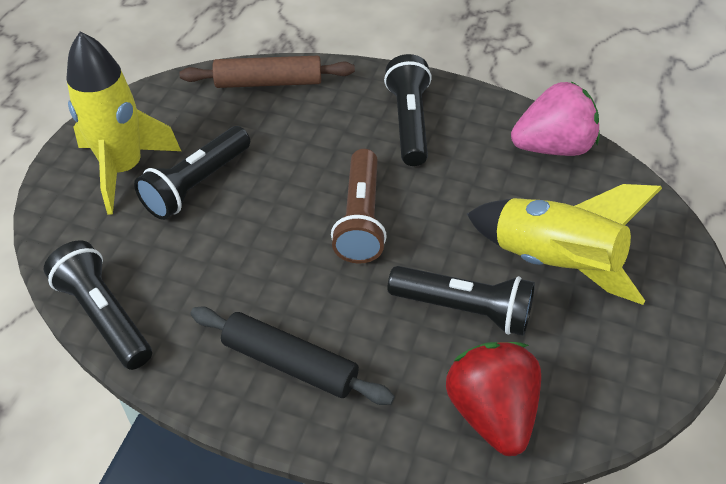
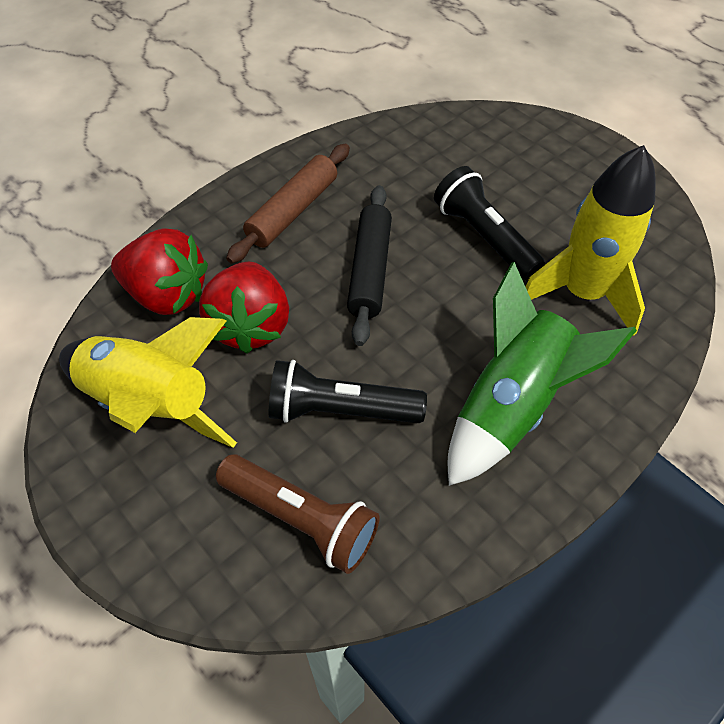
black flashlight: 4 -> 2
green rocket: 0 -> 1
pink strawberry: 1 -> 0
red strawberry: 1 -> 2

